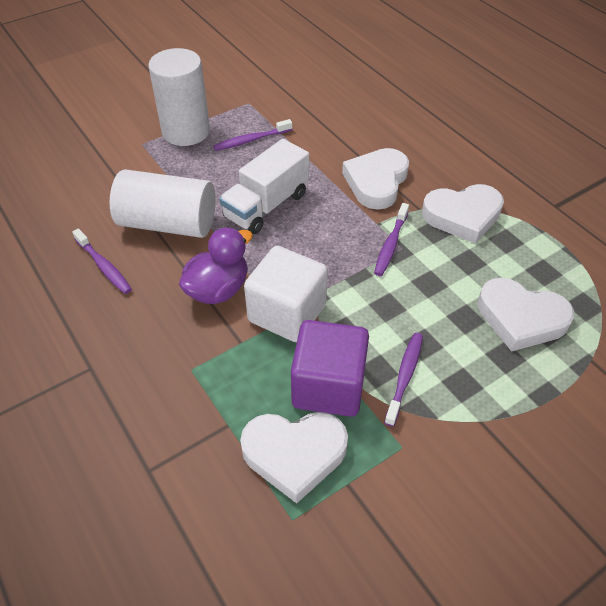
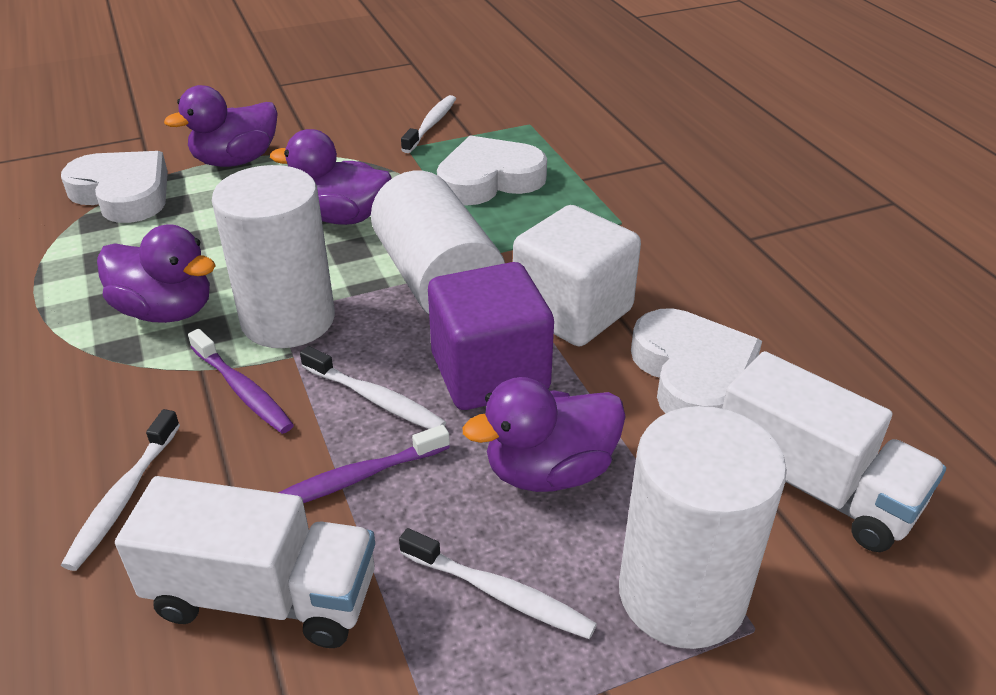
purple duck: 1 -> 4
purple toothbrush: 4 -> 2
white cylinder: 2 -> 3
white heart: 4 -> 3
white toothbrush: 0 -> 4
white truck: 1 -> 2

